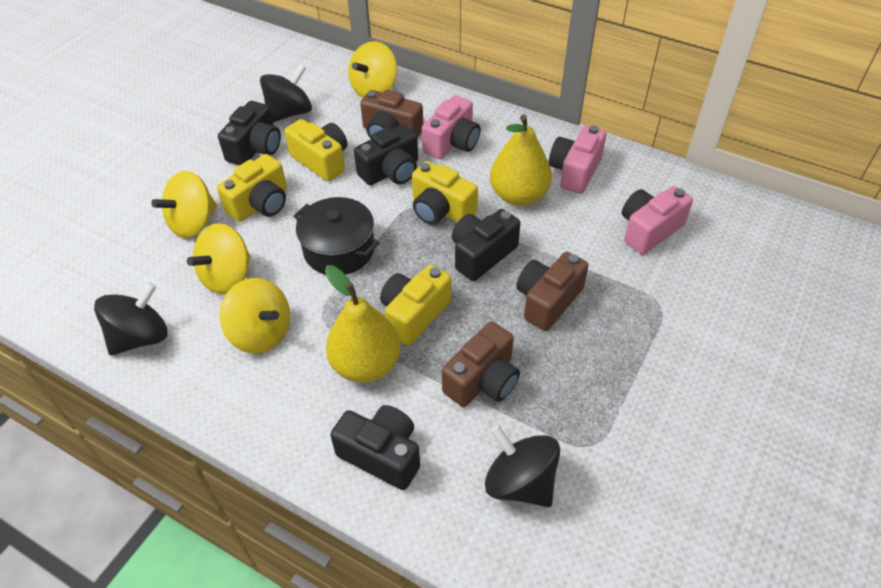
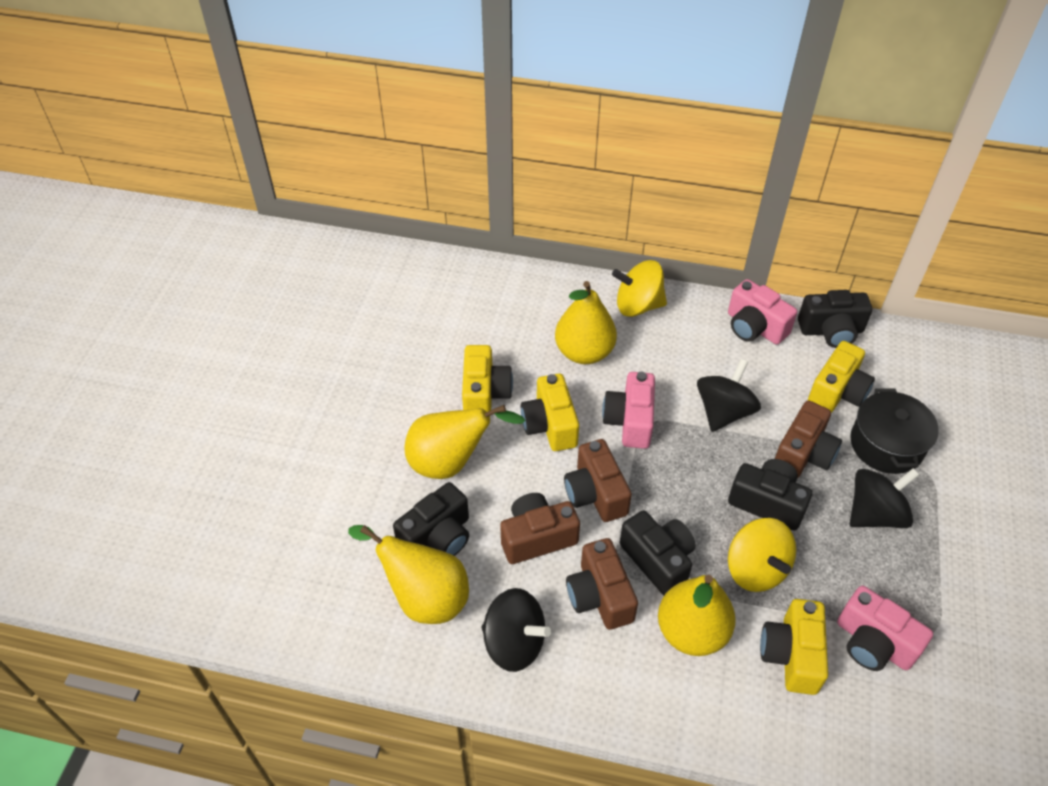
brown camera: 3 -> 4
yellow pear: 2 -> 4
yellow spinning top: 4 -> 2

